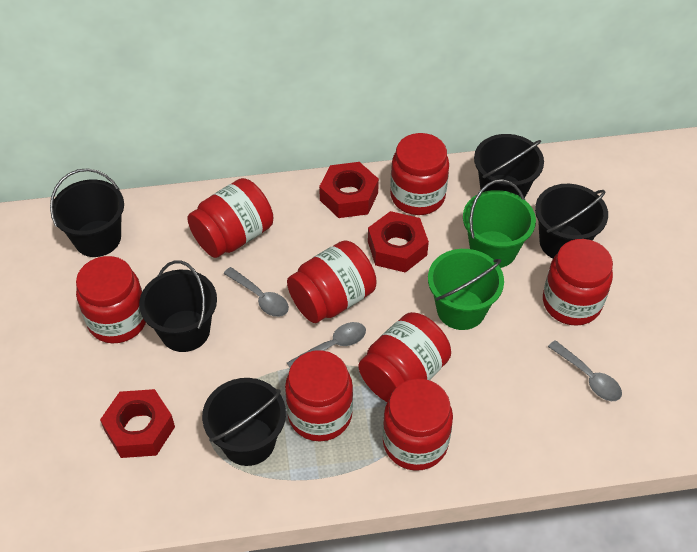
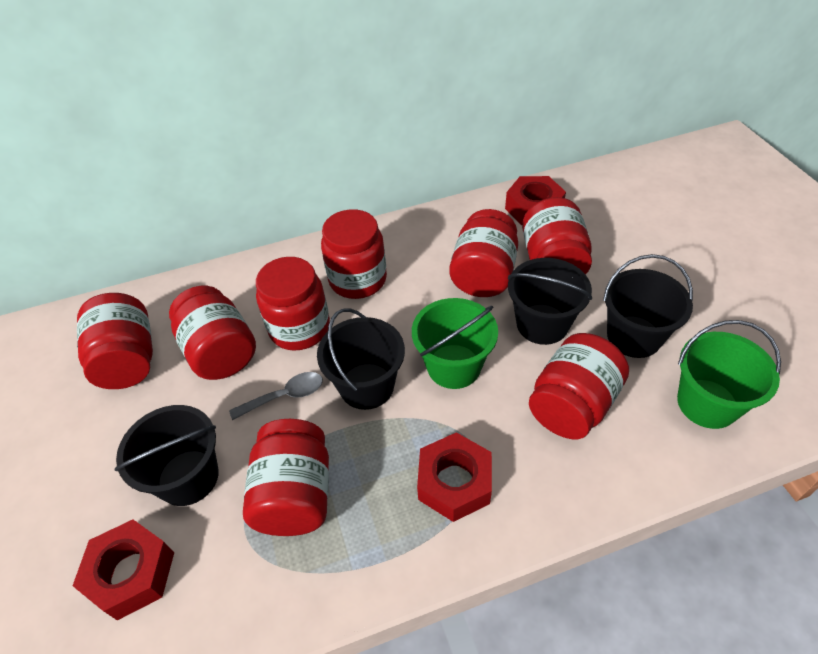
black bucket: 5 -> 4
grey spoon: 3 -> 1

